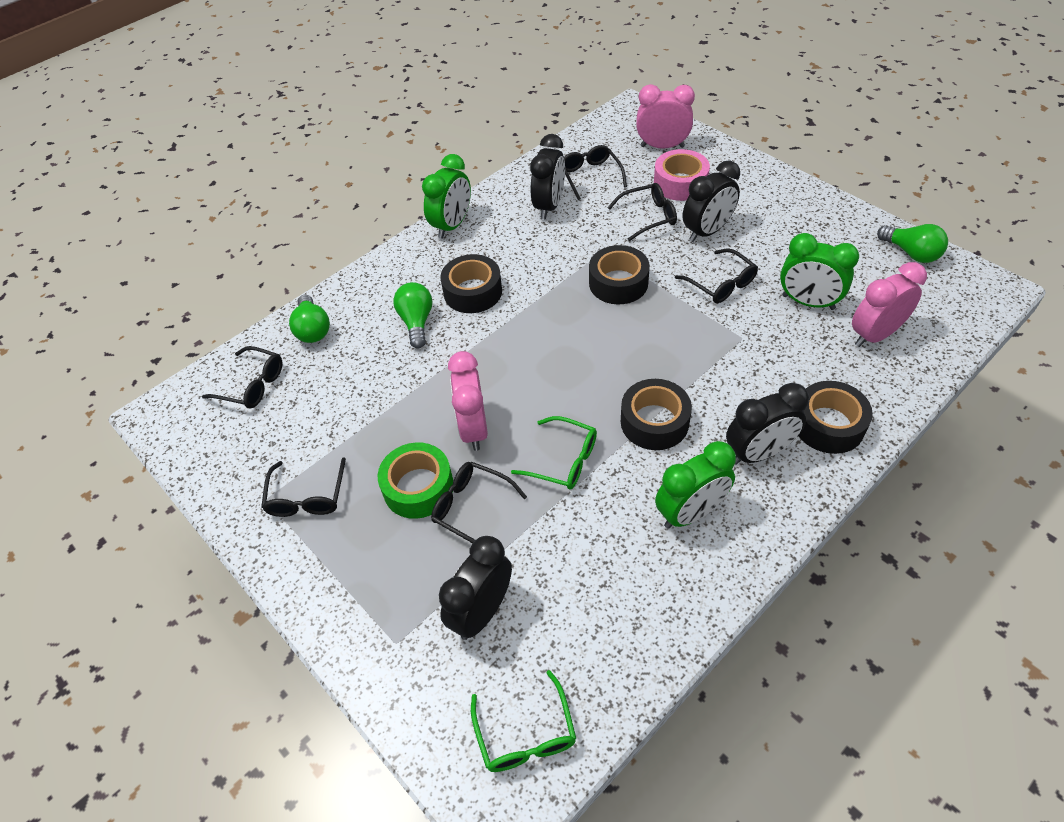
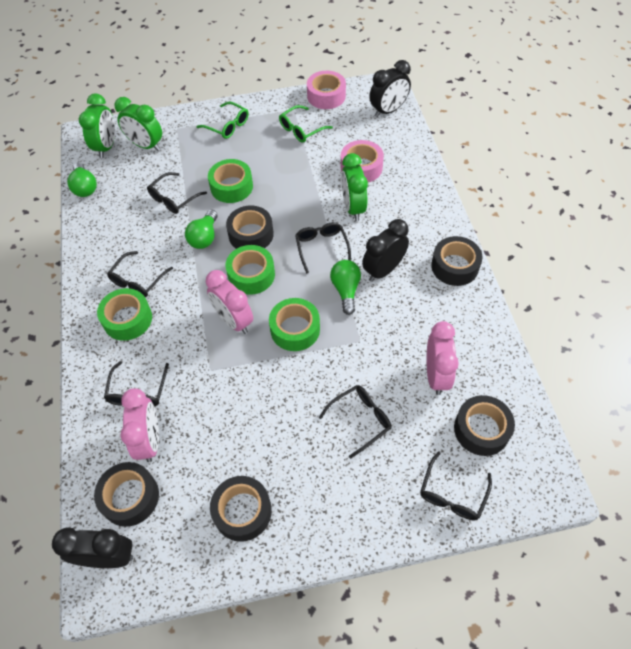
black clock: 4 -> 3
black tape: 4 -> 5
green tape: 1 -> 4
pink tape: 1 -> 2

